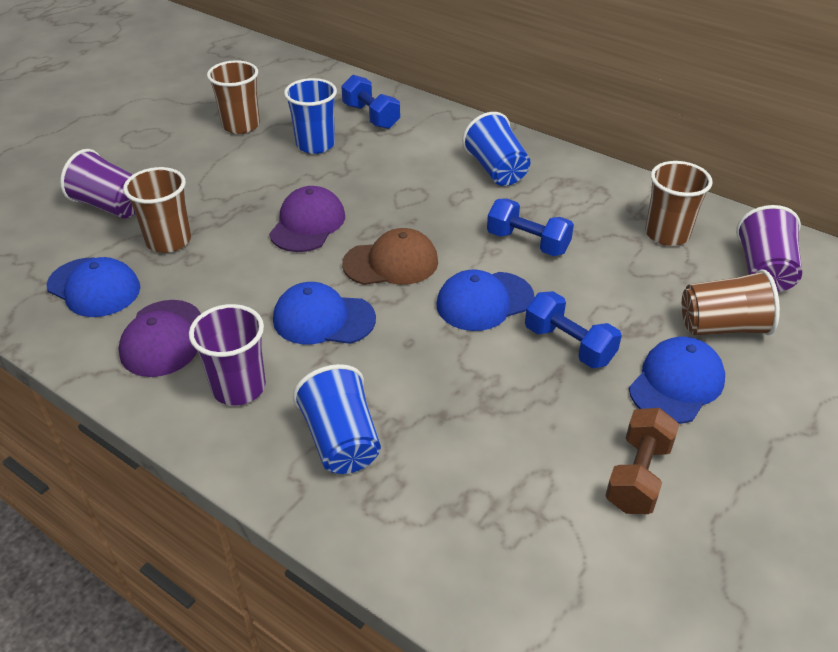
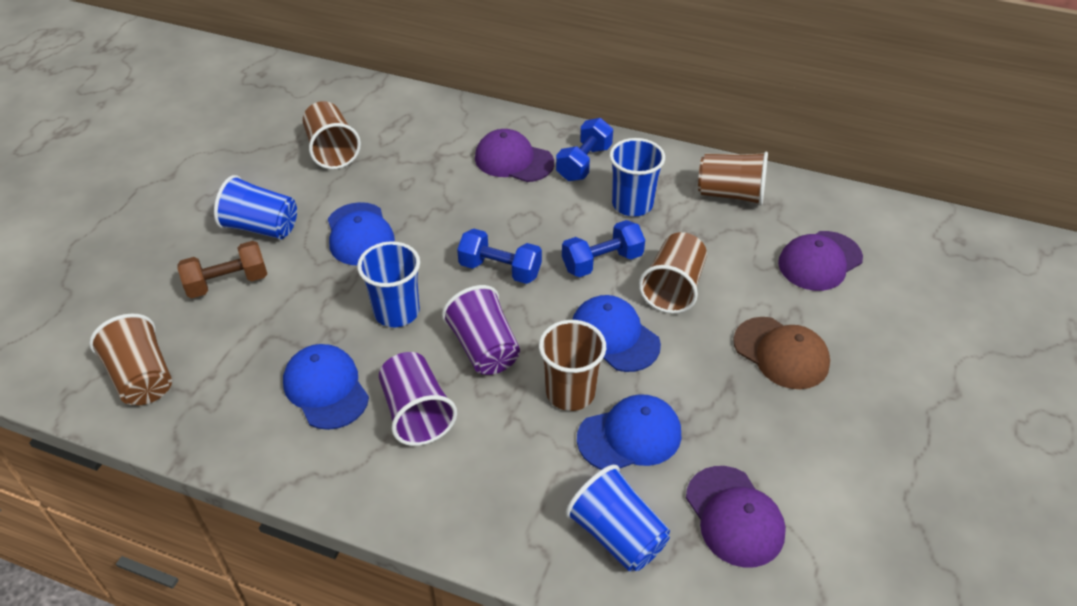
blue cup: 3 -> 4
brown cup: 4 -> 5
purple cap: 2 -> 3
purple cup: 3 -> 2

